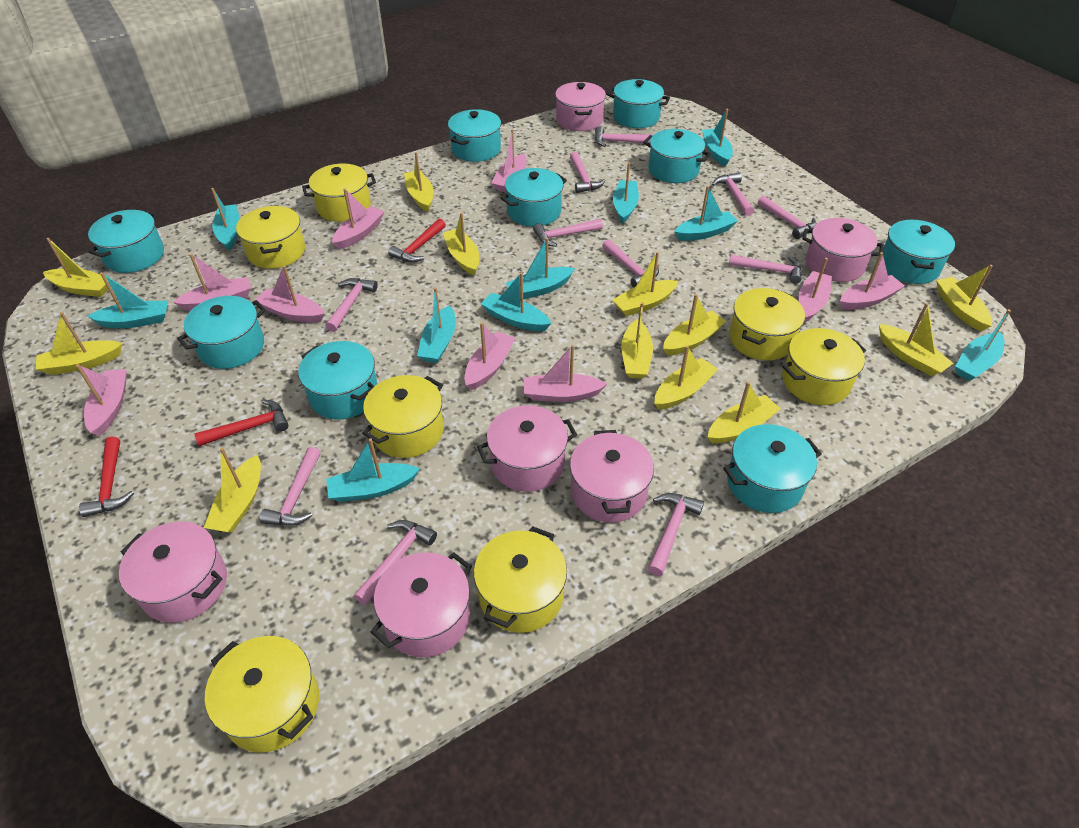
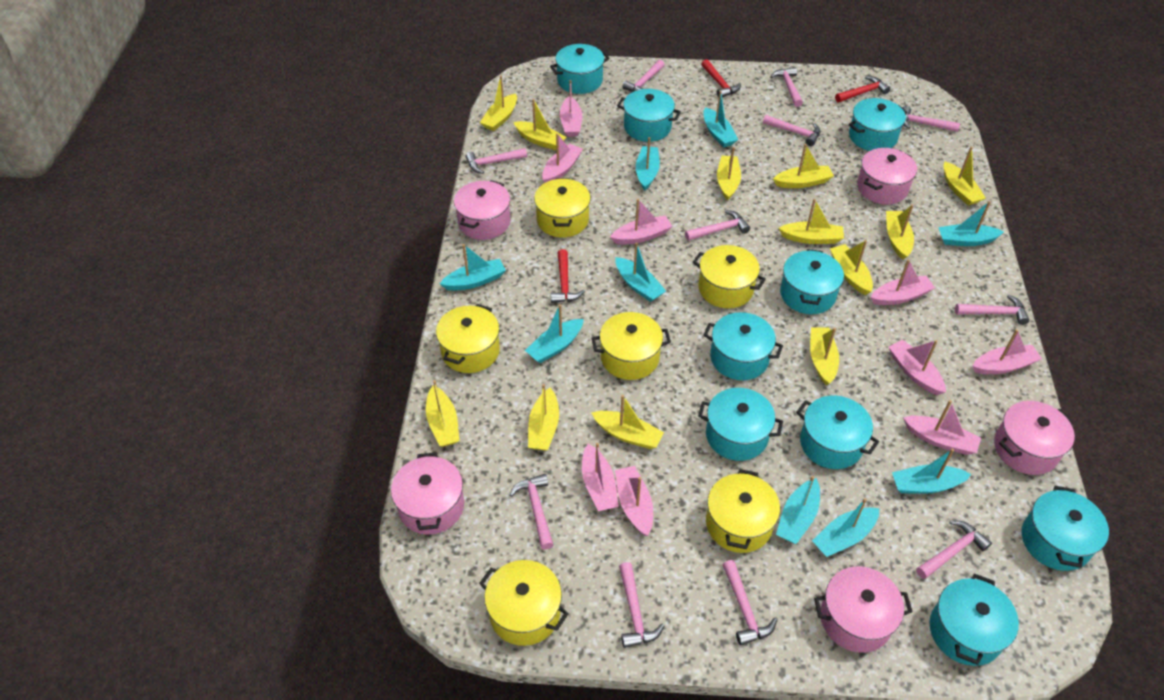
pink pot: 6 -> 5
turquoise boat: 10 -> 9
yellow pot: 7 -> 6

